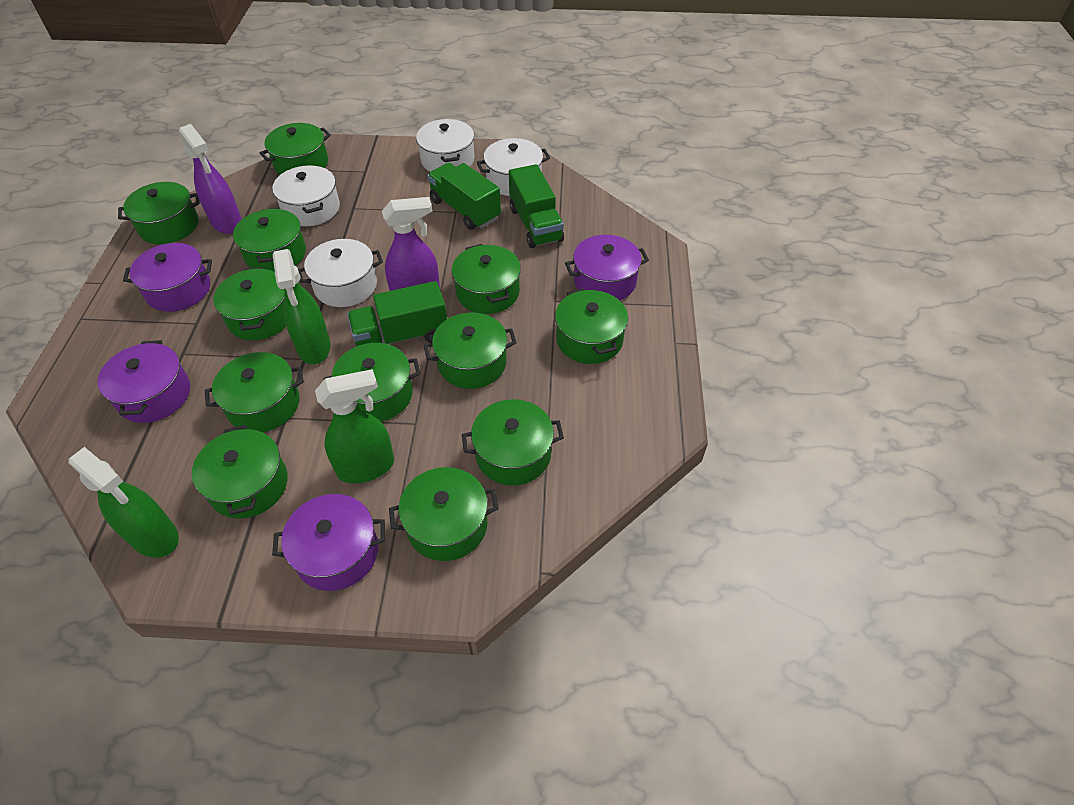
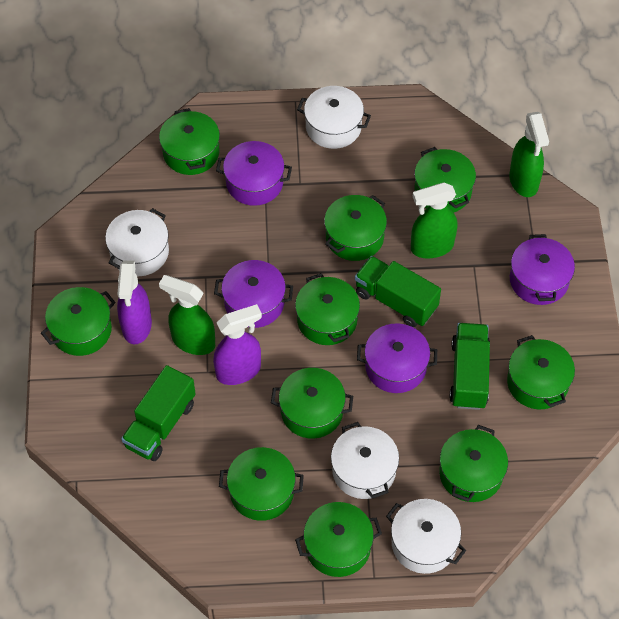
green pot: 12 -> 10

